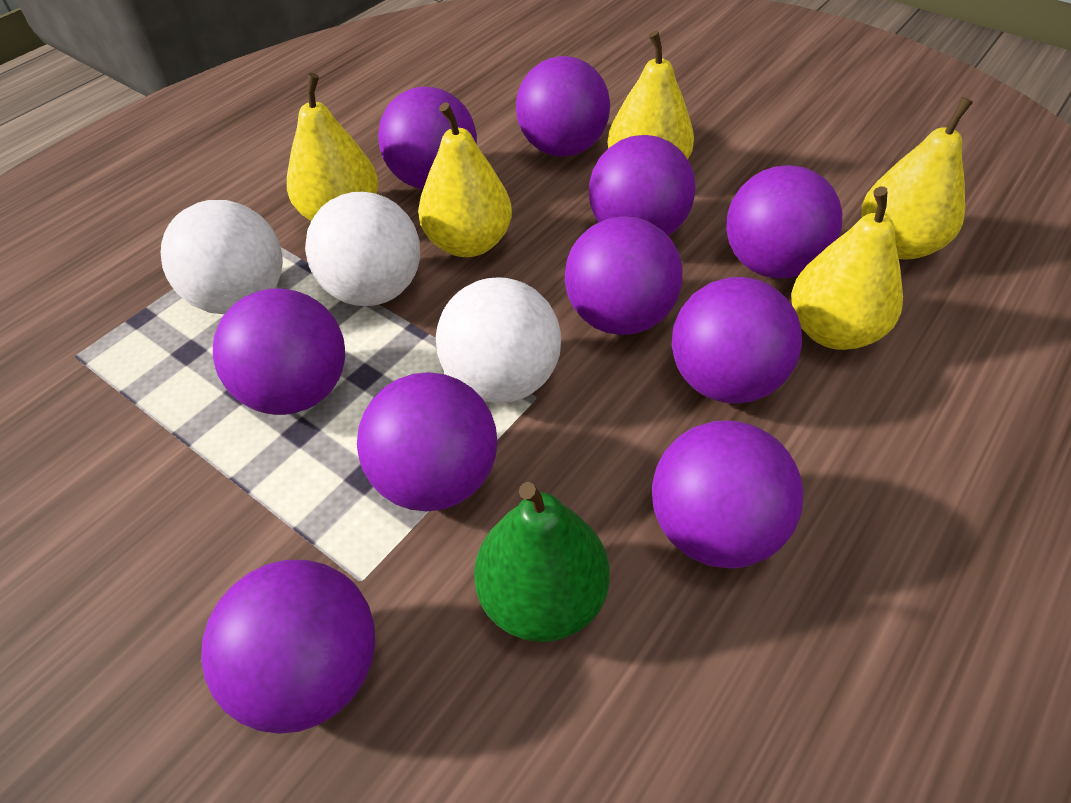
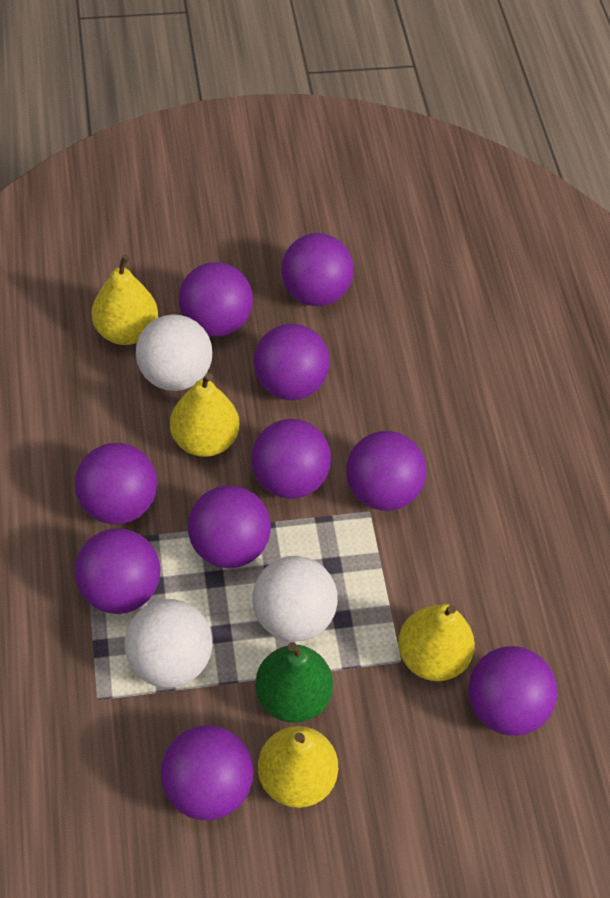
yellow pear: 5 -> 4

